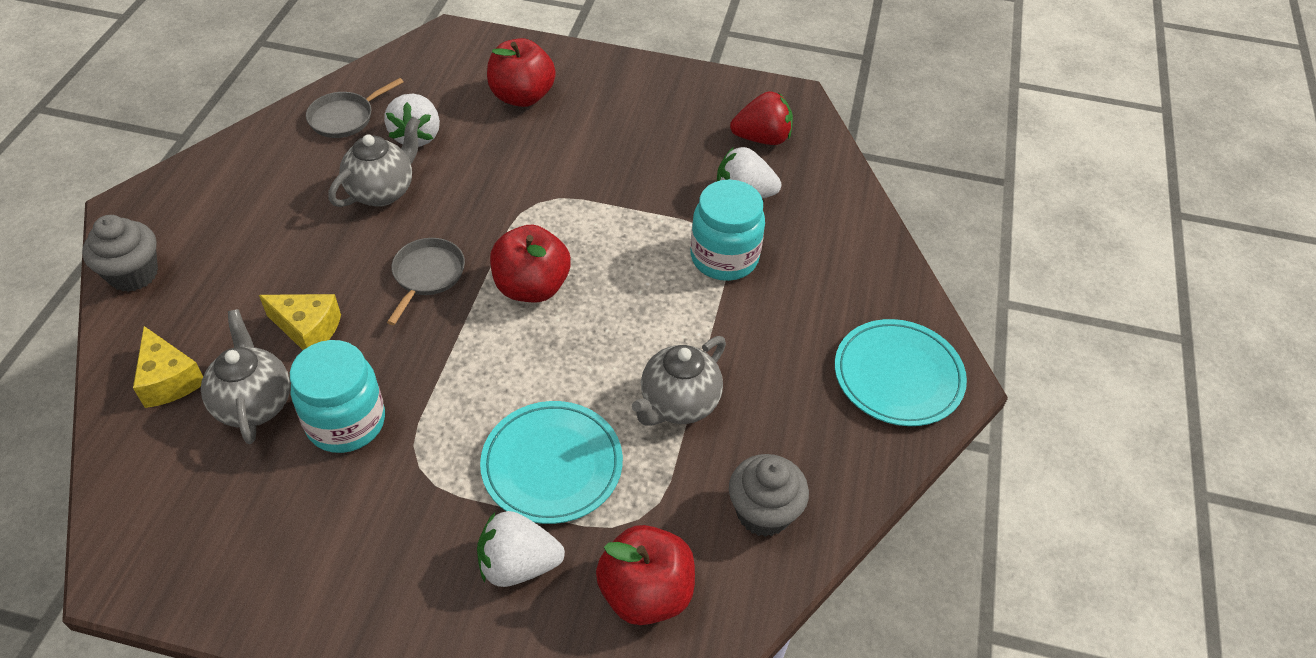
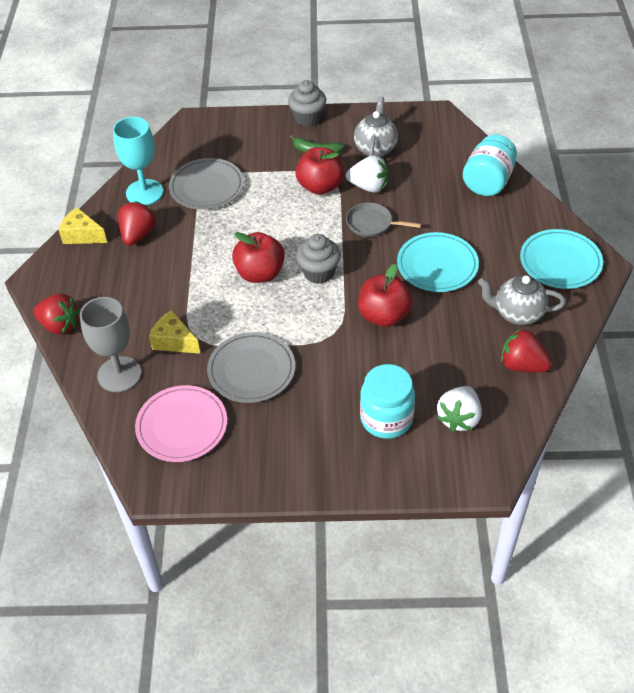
green banana: 0 -> 1
grey goblet: 0 -> 1
grey pan: 2 -> 1
grey plate: 0 -> 2
grey teapot: 3 -> 2
pink plate: 0 -> 1
red strawberry: 1 -> 3
turquoise goblet: 0 -> 1
white strawberry: 3 -> 2

